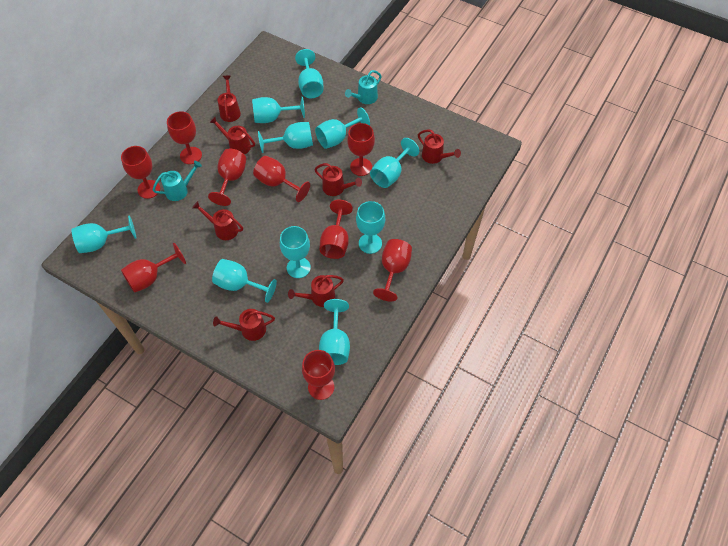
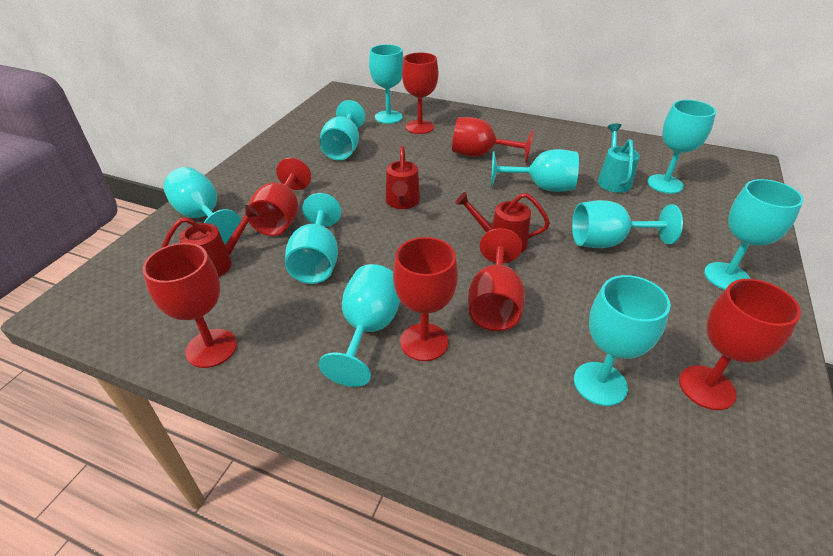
red goblet: 9 -> 7
red watering can: 7 -> 3
turquoise watering can: 2 -> 1

